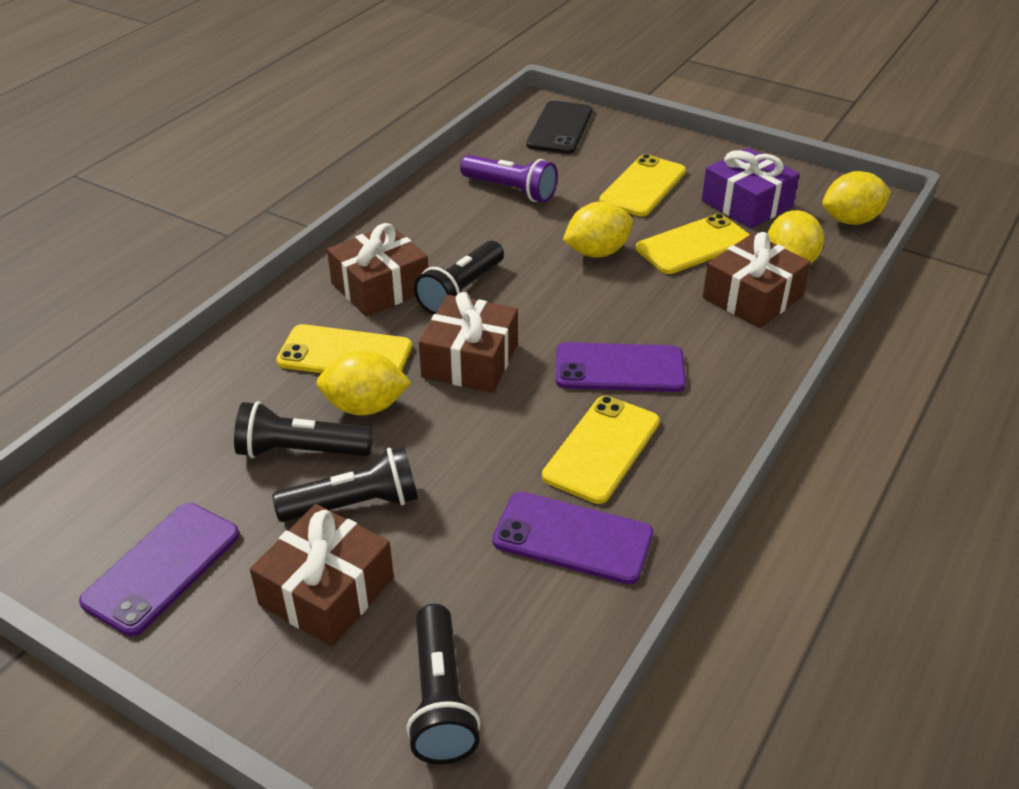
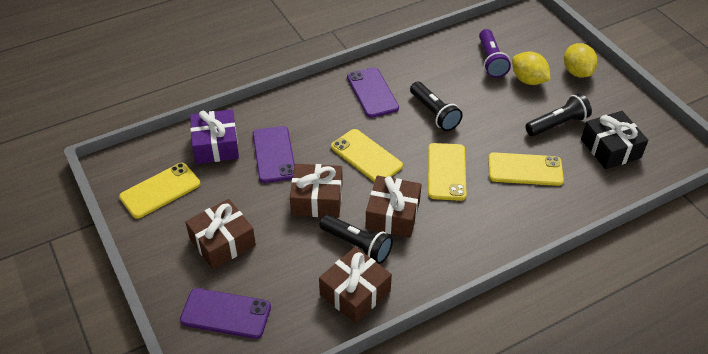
black flashlight: 4 -> 3
black gift: 0 -> 1
black phone: 1 -> 0
yellow lemon: 4 -> 2

